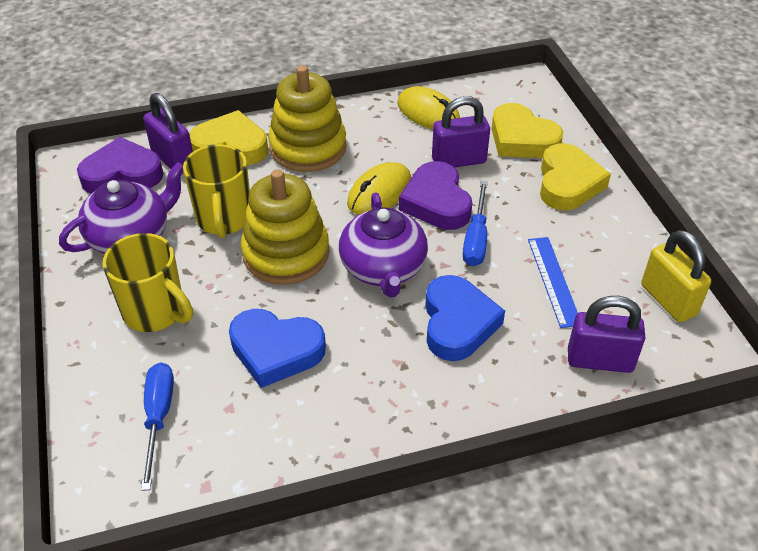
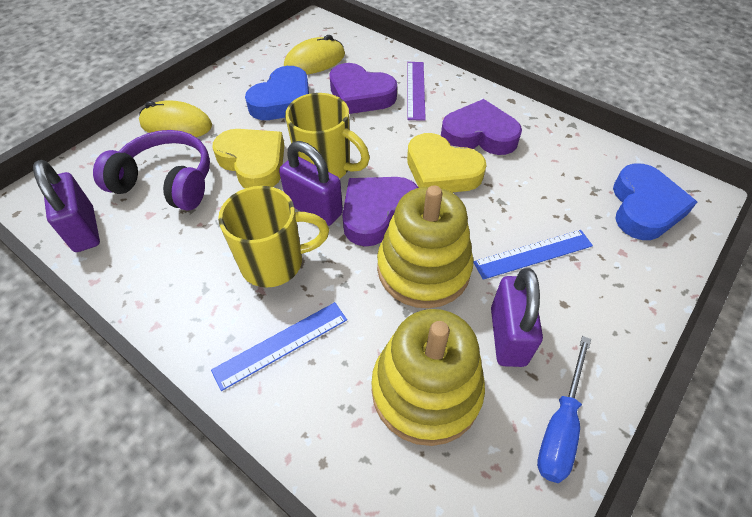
blue ruler: 1 -> 2
blue screwdriver: 2 -> 1
purple headphones: 0 -> 1
purple heart: 2 -> 3
purple ruler: 0 -> 1
purple teapot: 2 -> 0
yellow heart: 3 -> 2
yellow padlock: 1 -> 0

